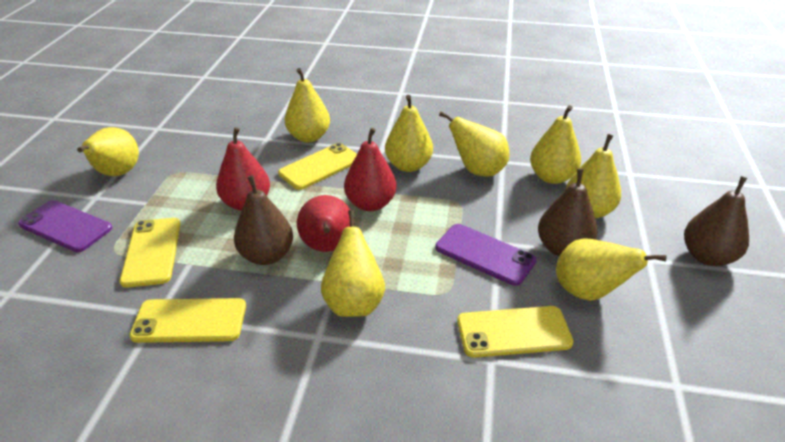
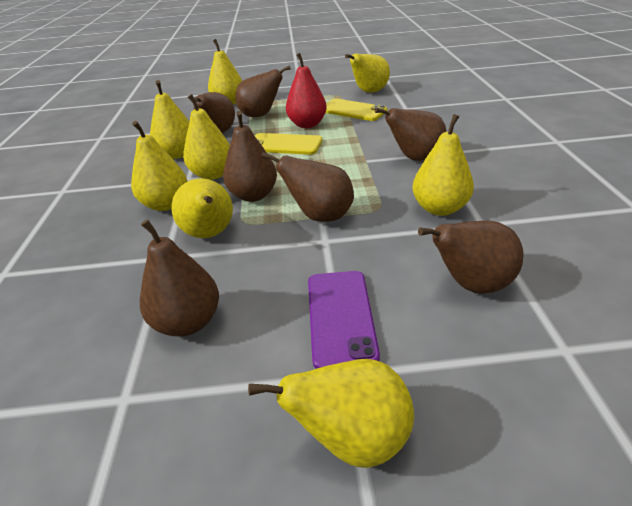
brown pear: 3 -> 7
purple phone: 2 -> 1
red pear: 3 -> 1
yellow phone: 4 -> 2

